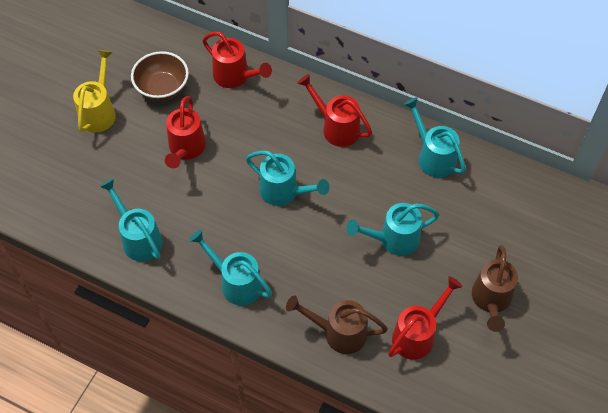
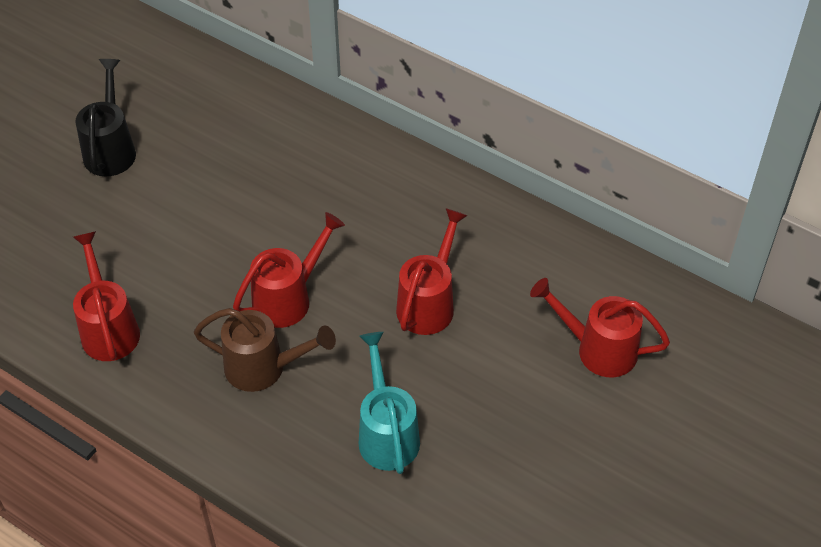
black watering can: 0 -> 1
brown bowl: 1 -> 0
brown watering can: 2 -> 1
turquoise watering can: 5 -> 1
yellow watering can: 1 -> 0

